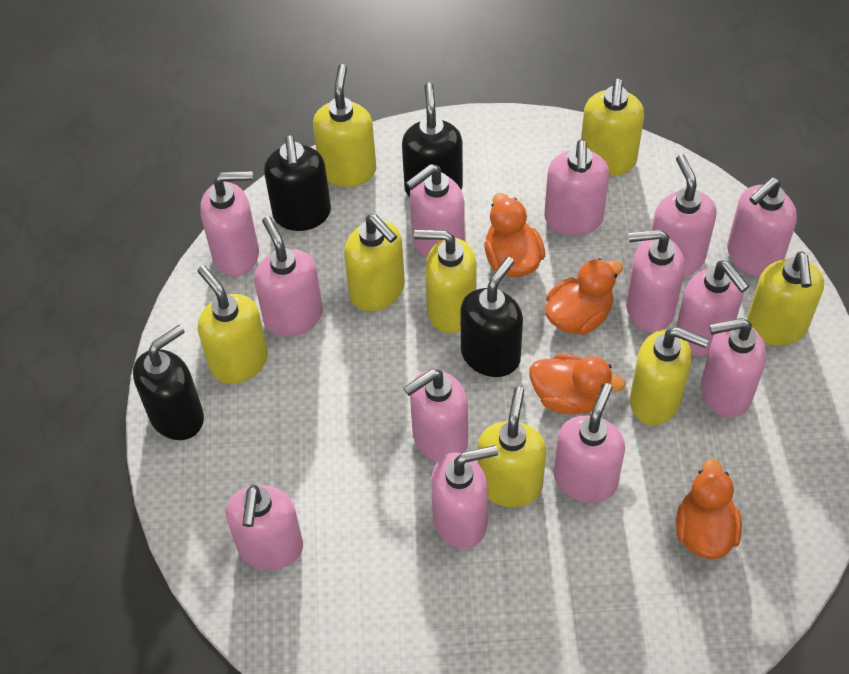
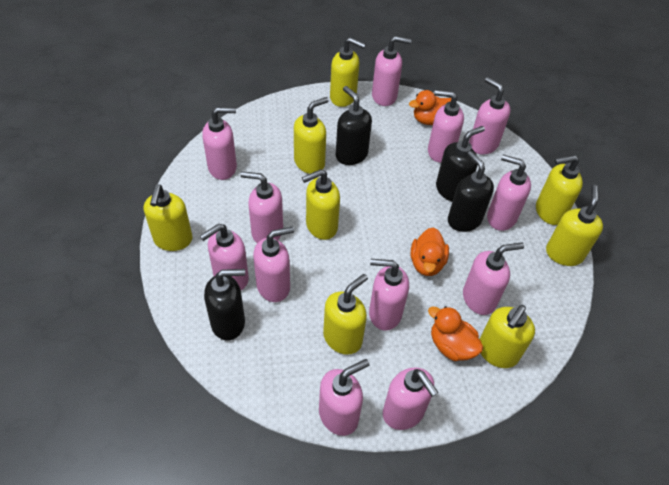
orange duck: 4 -> 3
pink soap dispenser: 13 -> 12

